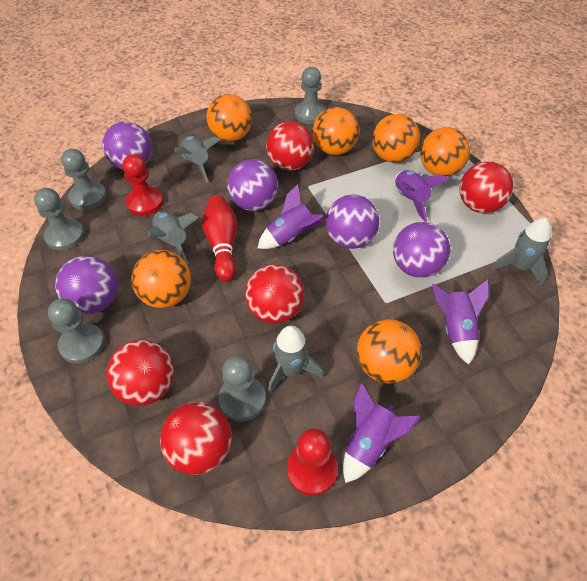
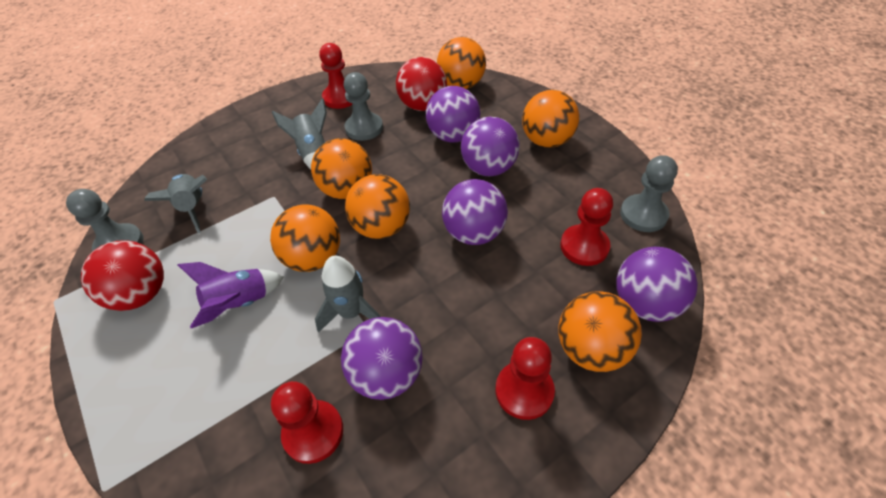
grey pawn: 5 -> 3
grey rocket: 4 -> 3
purple rocket: 4 -> 1
red ball: 5 -> 2
red bowling pin: 1 -> 0
red pawn: 2 -> 4

